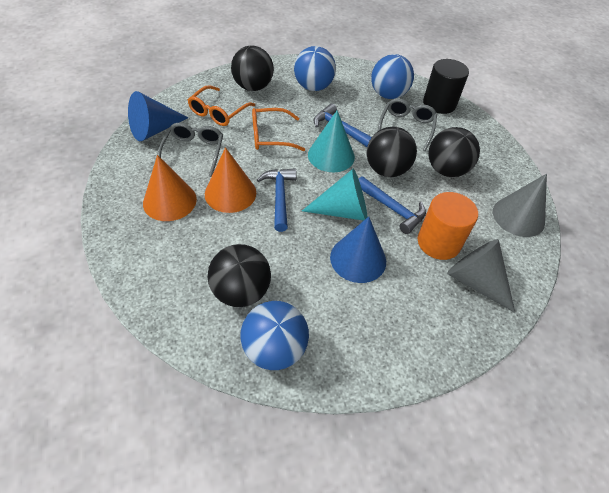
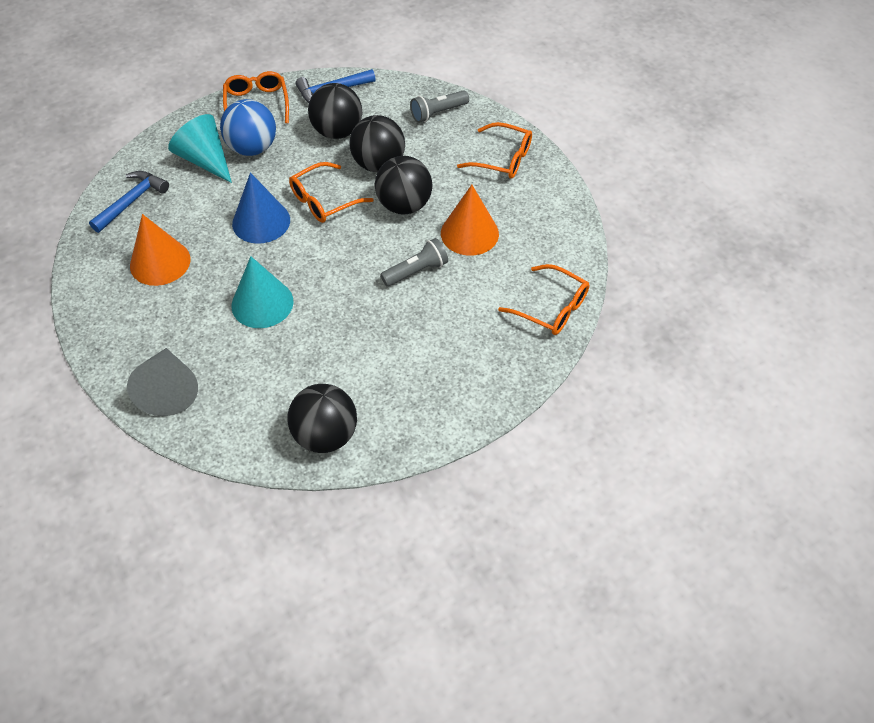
black cylinder: 1 -> 0
blue ball: 3 -> 1
blue cone: 2 -> 1
blue hammer: 3 -> 2
grey cone: 2 -> 1
grey flashlight: 0 -> 2
grey glasses: 2 -> 0
orange cylinder: 1 -> 0
orange glasses: 2 -> 4

